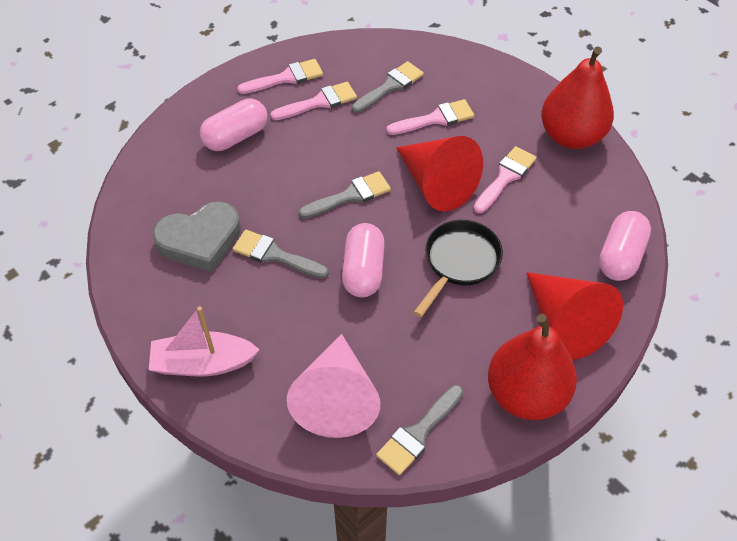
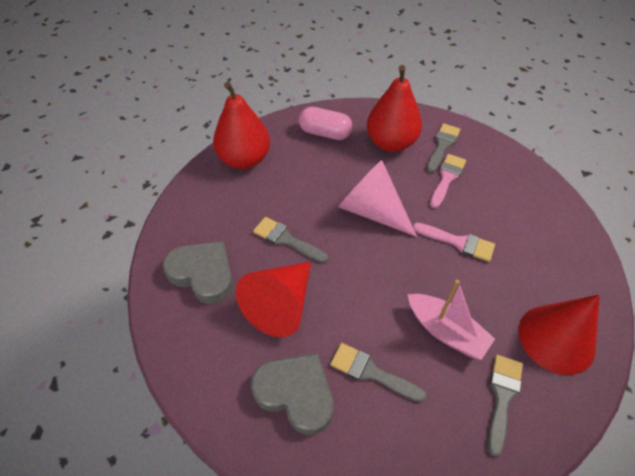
black pan: 1 -> 0
grey heart: 1 -> 2
pink brush: 4 -> 2
pink capsule: 3 -> 1

